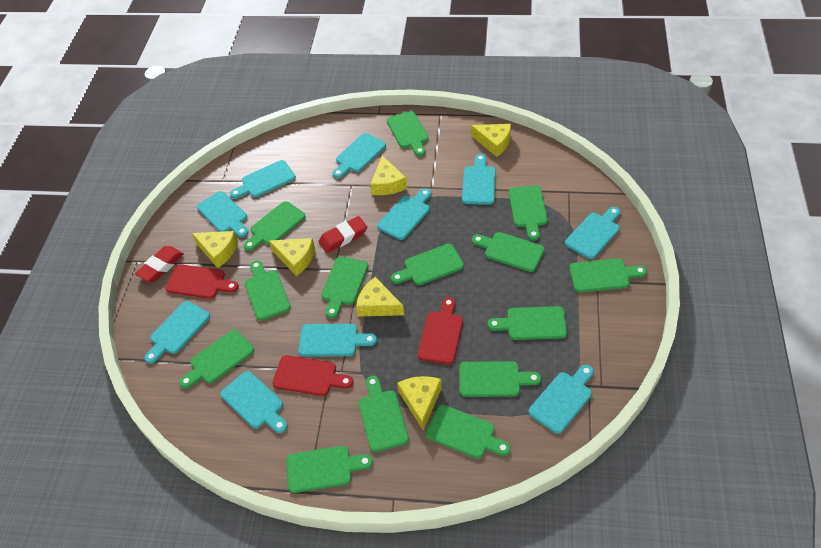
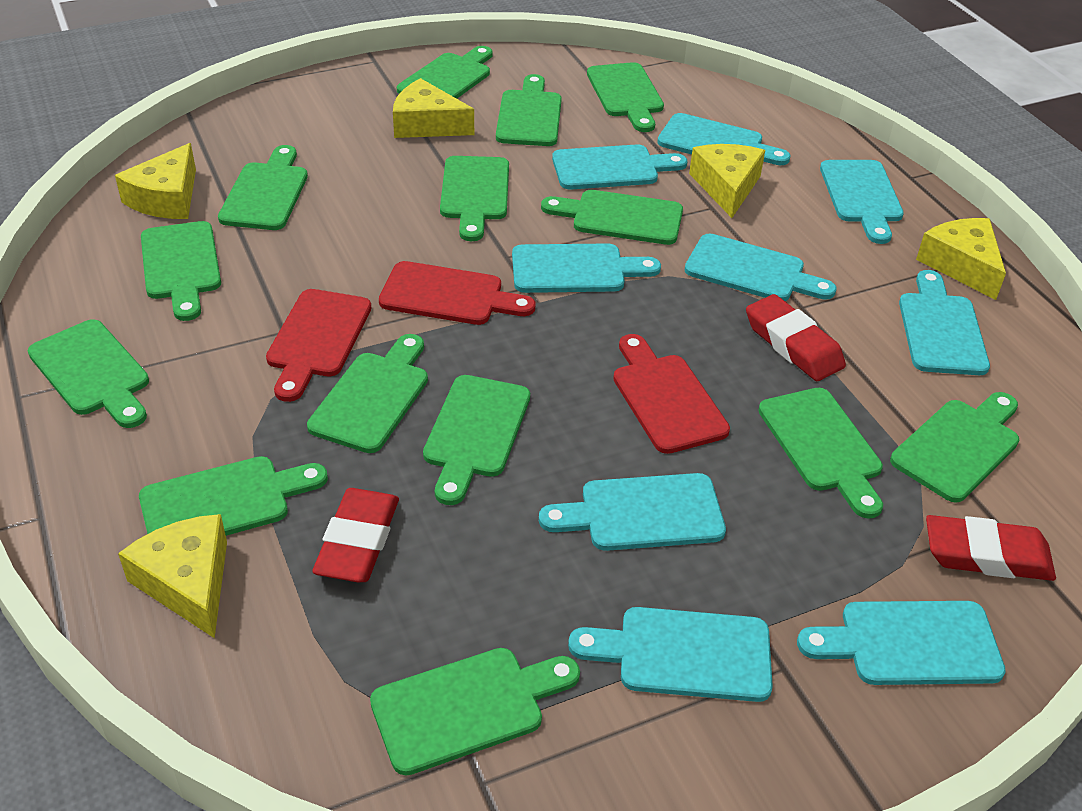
red eraser: 2 -> 3
turquoise cutting board: 10 -> 9
yellow cheese: 6 -> 5

